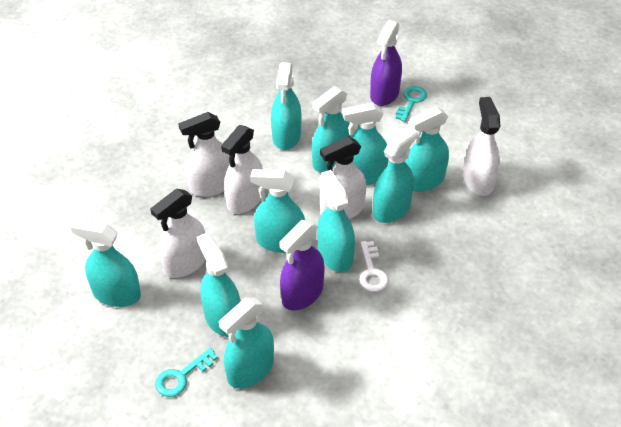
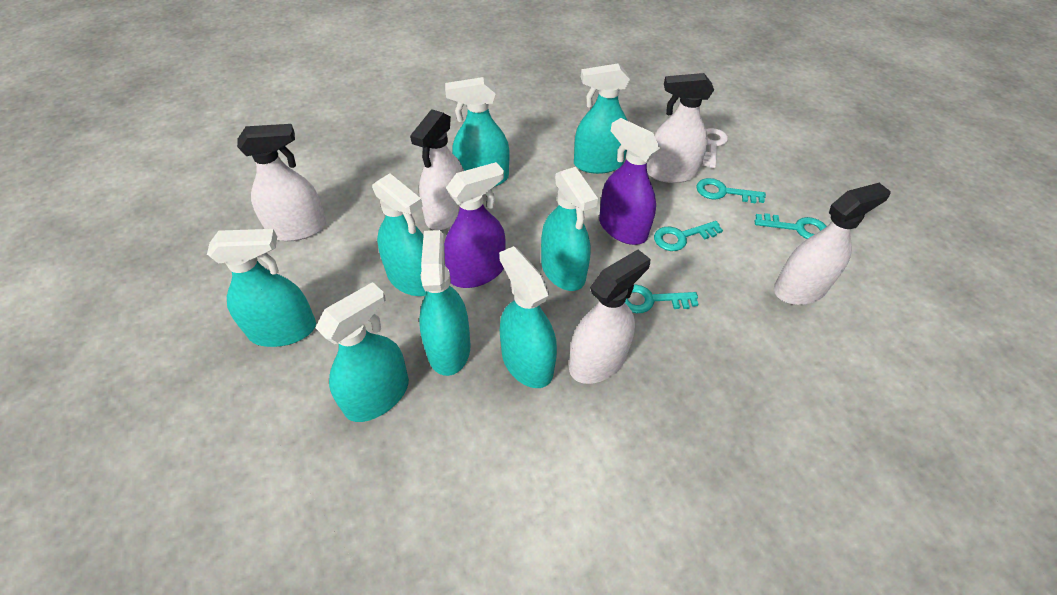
turquoise key: 2 -> 4
turquoise spray bottle: 10 -> 8

